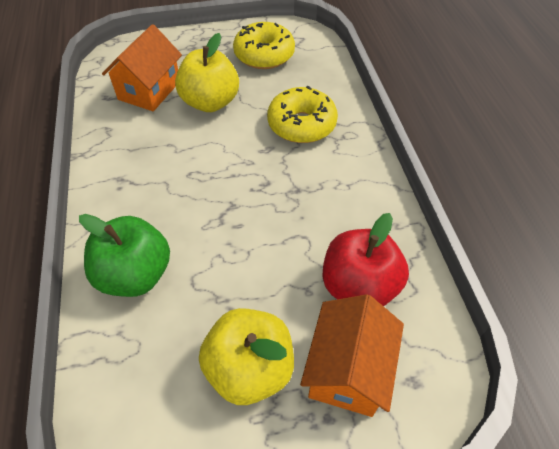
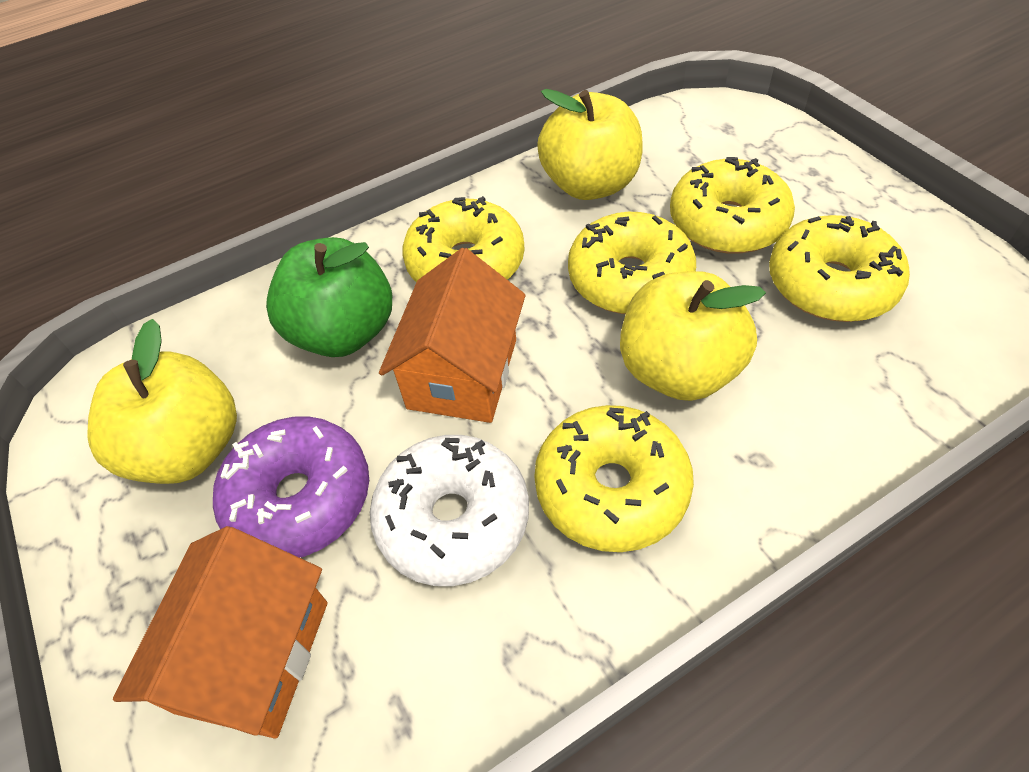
purple donut: 0 -> 1
red apple: 1 -> 0
white donut: 0 -> 1
yellow apple: 2 -> 3
yellow donut: 2 -> 5

